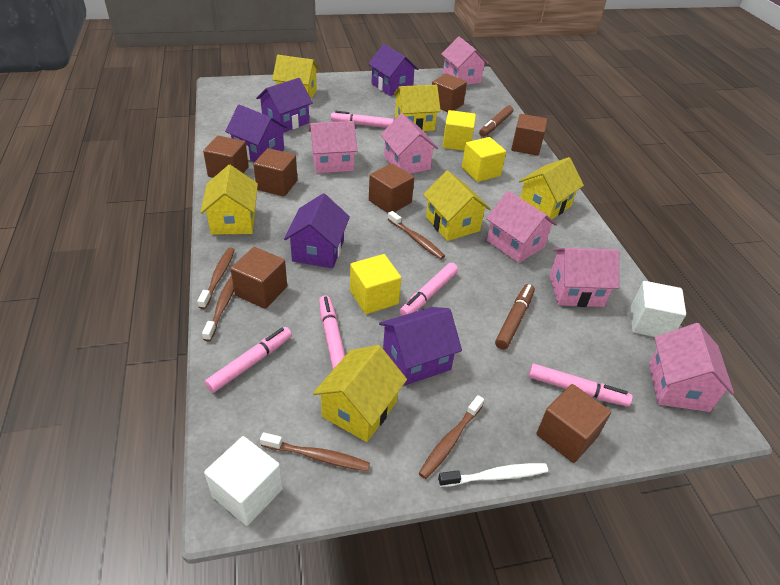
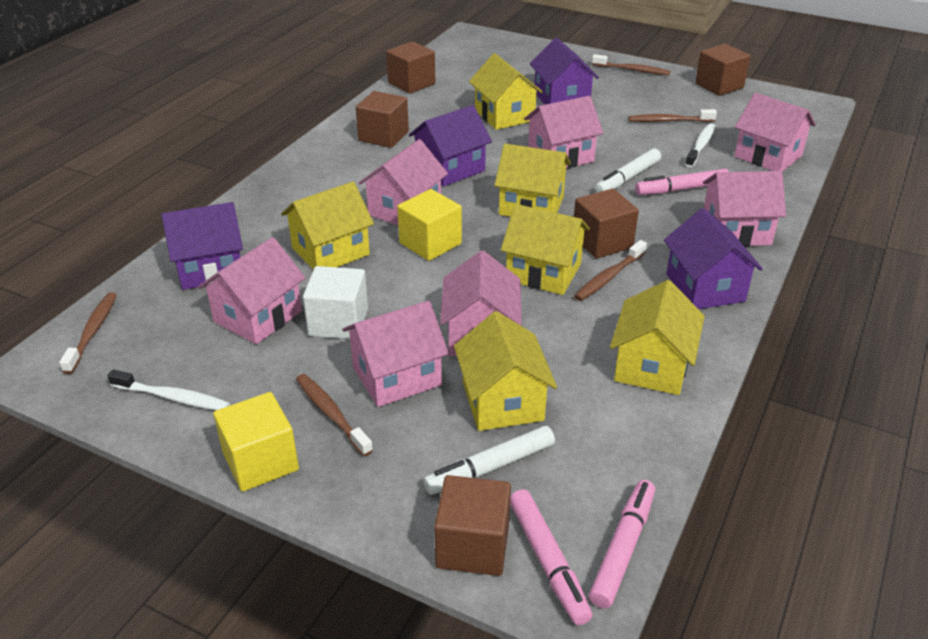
brown cube: 7 -> 5
brown marker: 2 -> 0
pink house: 6 -> 7
pink marker: 5 -> 3
purple house: 5 -> 4
white cube: 2 -> 1
white marker: 0 -> 2
white toothbrush: 1 -> 2
yellow cube: 3 -> 2

